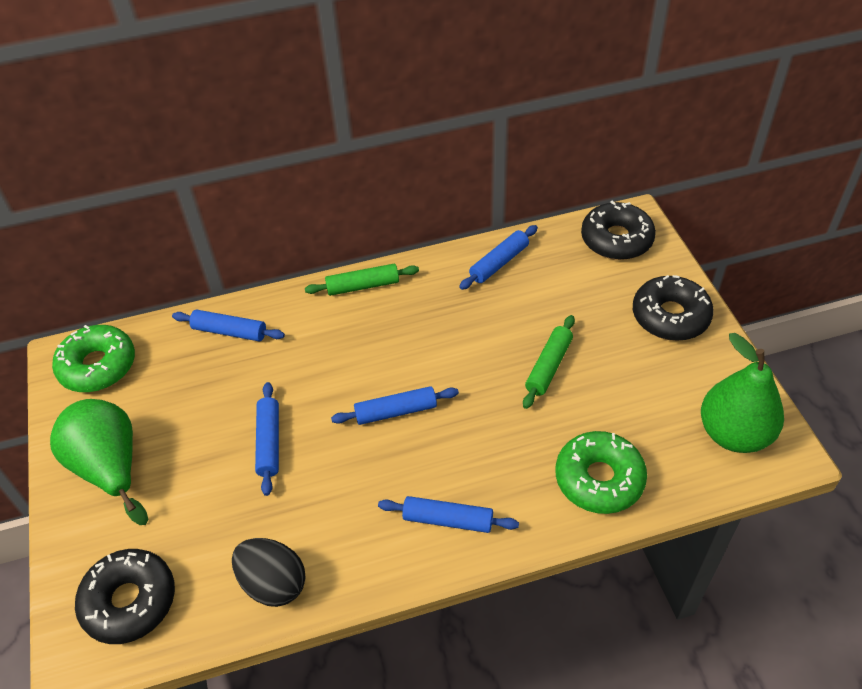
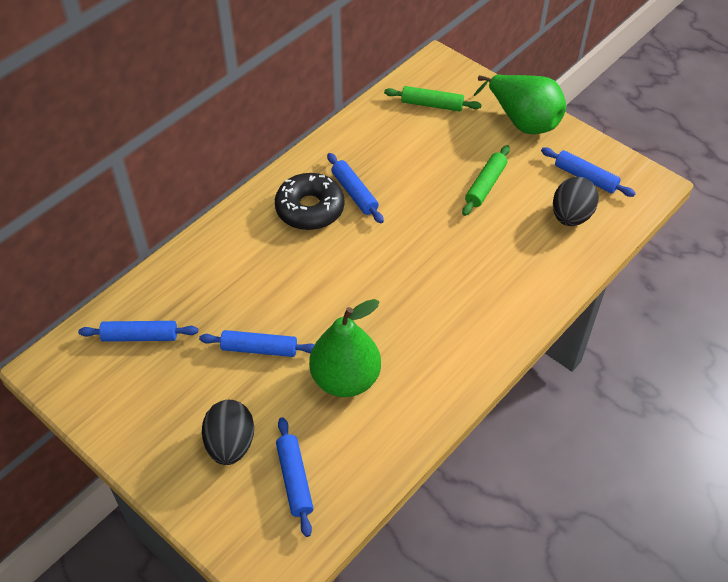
black donut: 3 -> 1
black egg: 1 -> 2
green donut: 2 -> 0

